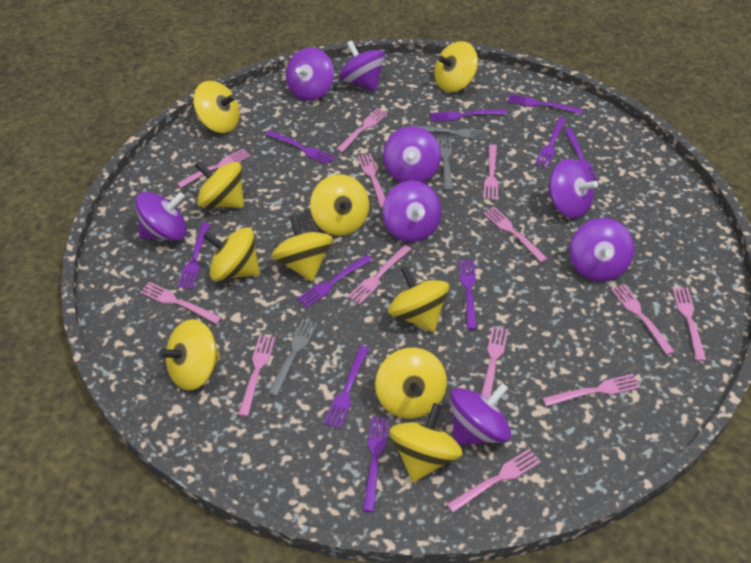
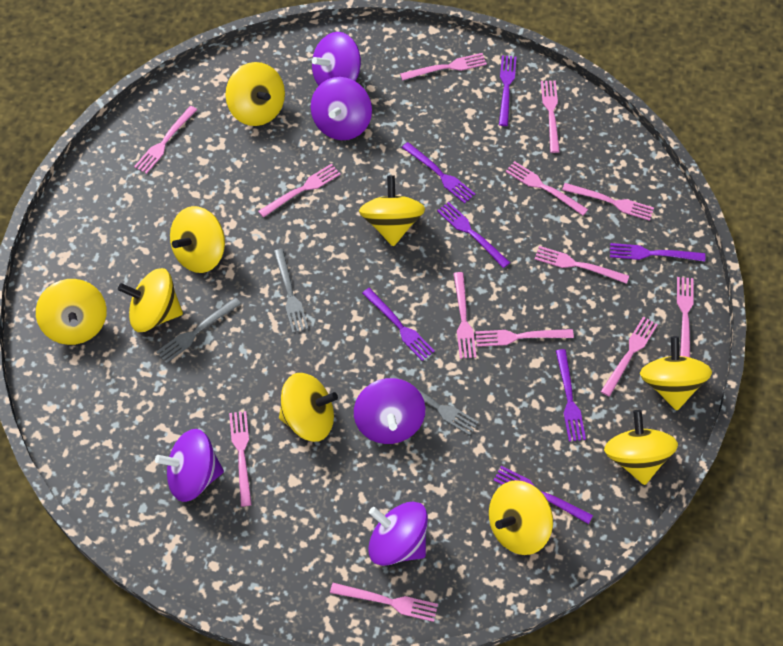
purple fork: 10 -> 7
purple spinning top: 8 -> 5
yellow spinning top: 10 -> 9

